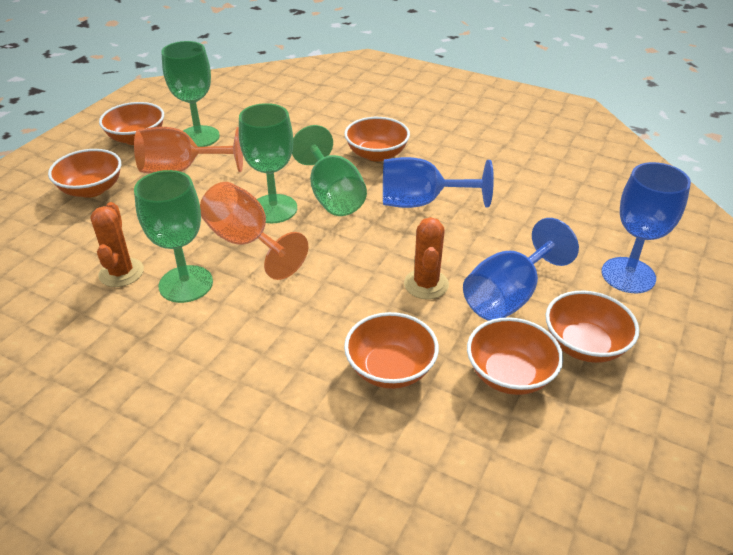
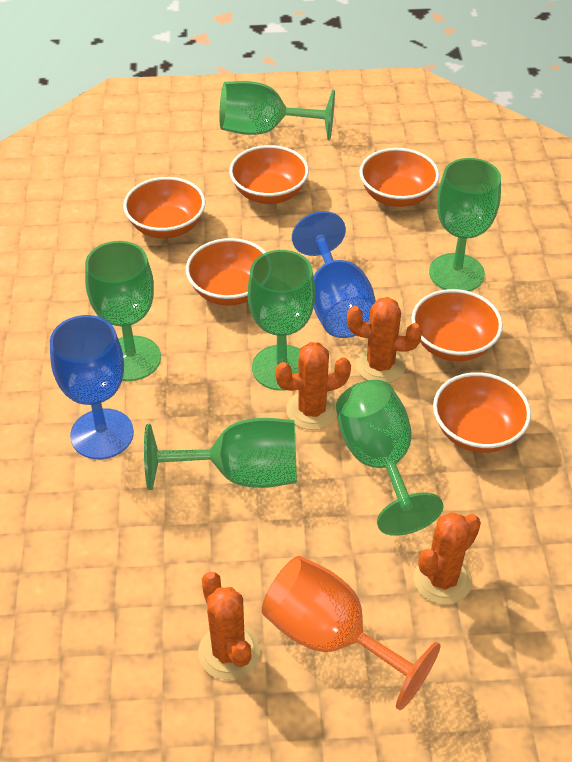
blue goblet: 3 -> 2
green goblet: 4 -> 6
orange cactus: 2 -> 4
orange goblet: 2 -> 1

